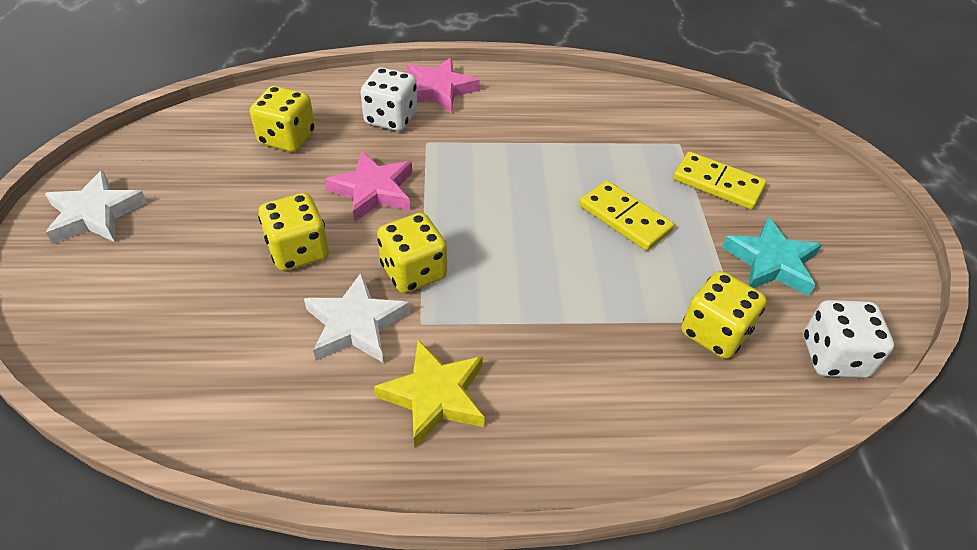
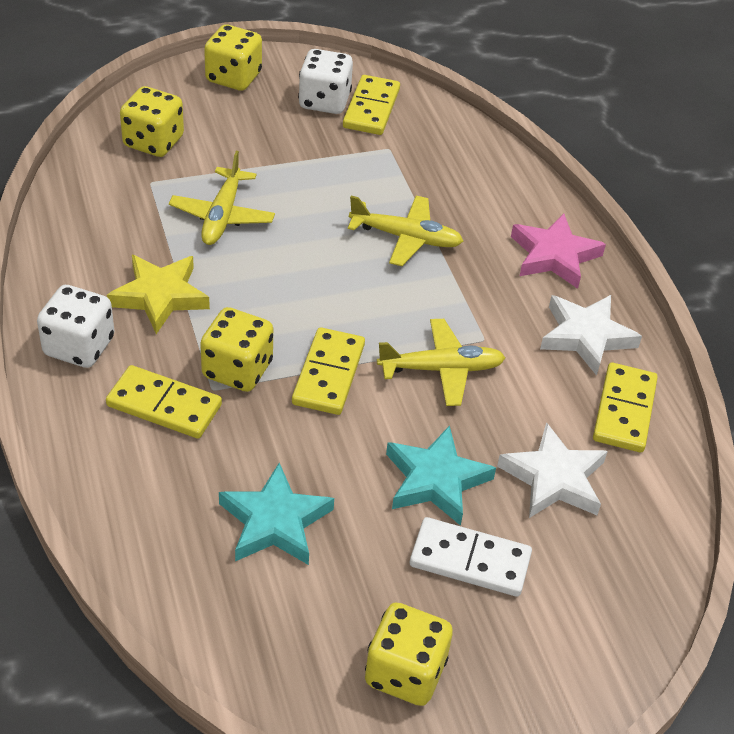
pink star: 2 -> 1
turquoise star: 1 -> 2
white domino: 0 -> 1
yellow domino: 2 -> 4
yellow plane: 0 -> 3

